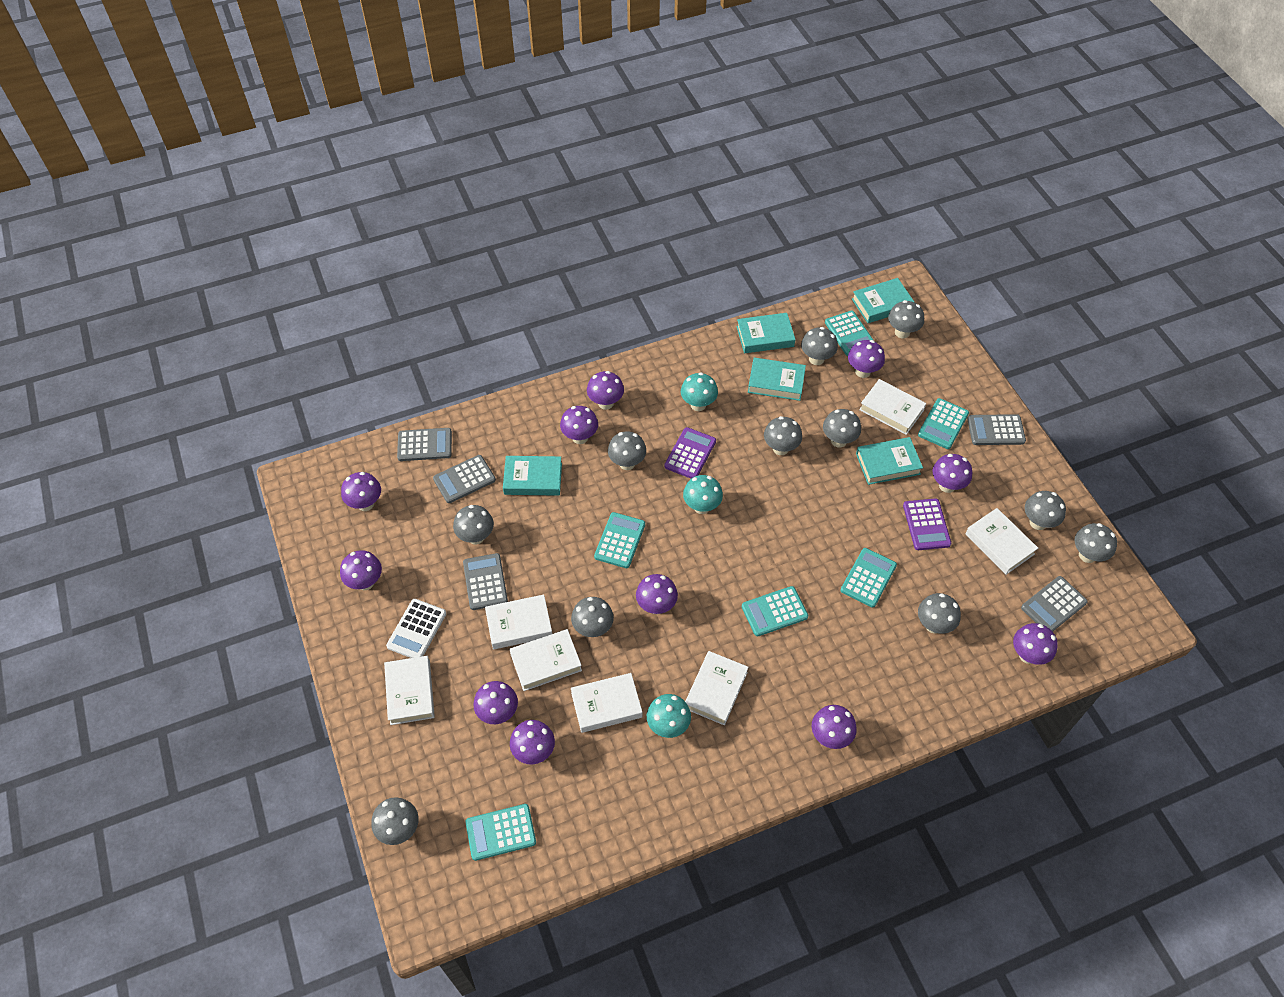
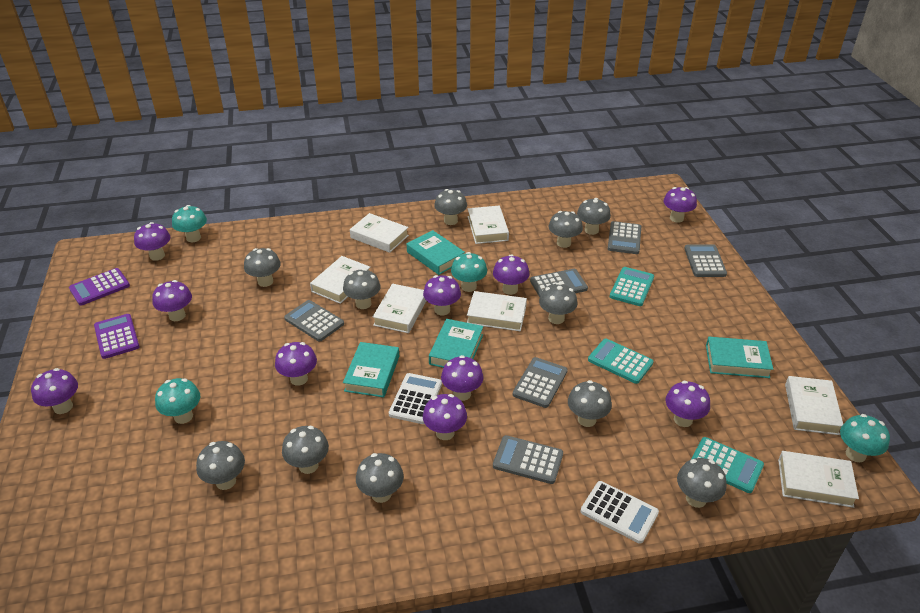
grey calculator: 5 -> 6
purple mushroom: 11 -> 10
turquoise book: 5 -> 4
turquoise calculator: 6 -> 3
turquoise mushroom: 3 -> 4
white calculator: 1 -> 2

